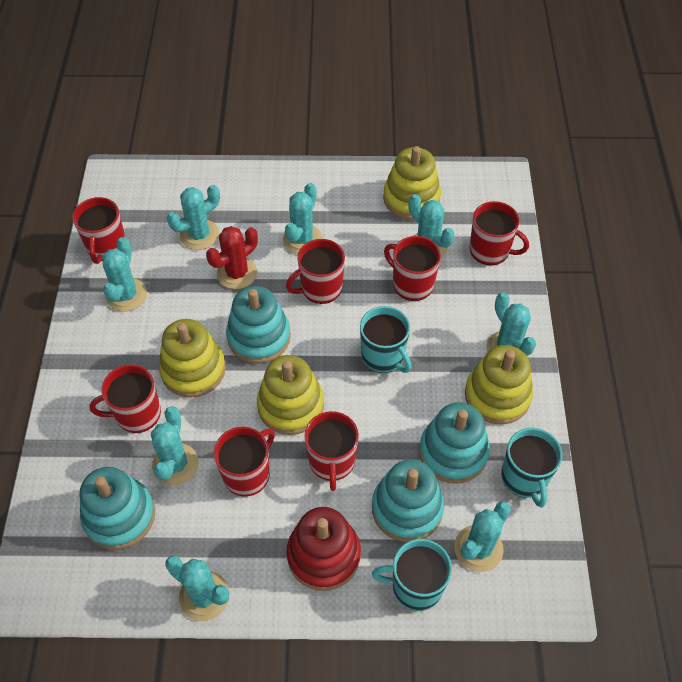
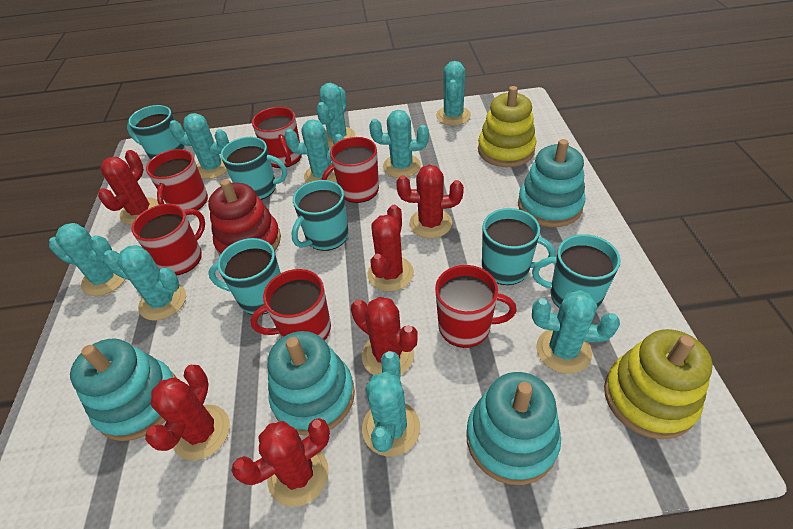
red cactus: 1 -> 6
red mug: 7 -> 6
turquoise cactus: 8 -> 9
turquoise mug: 3 -> 6
yellow stacking toy: 4 -> 2

